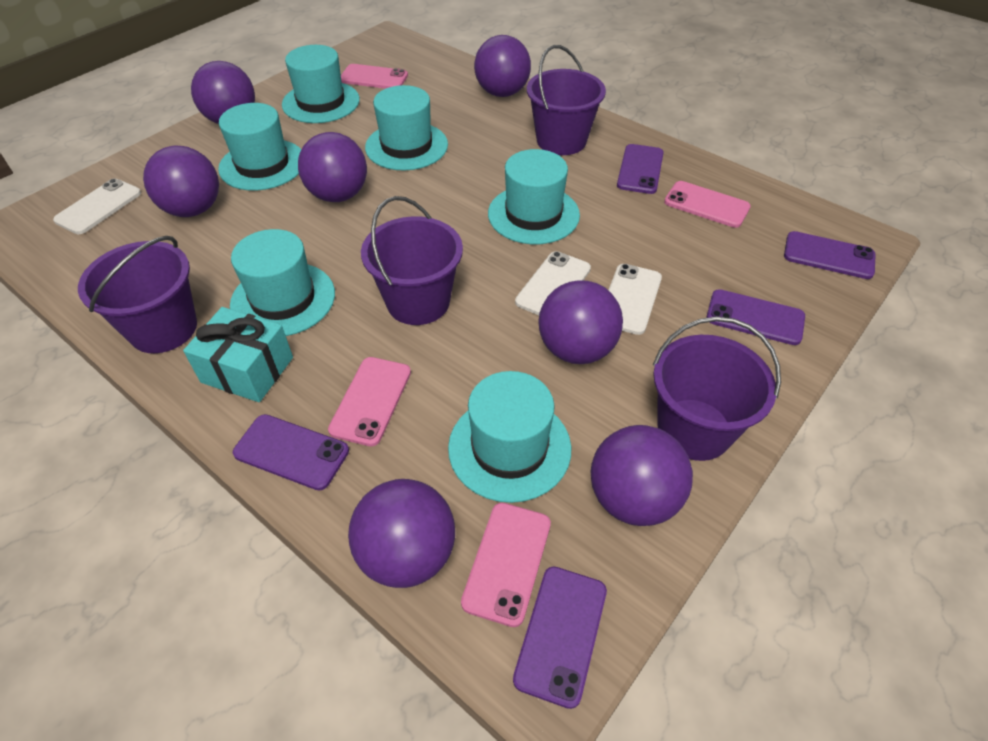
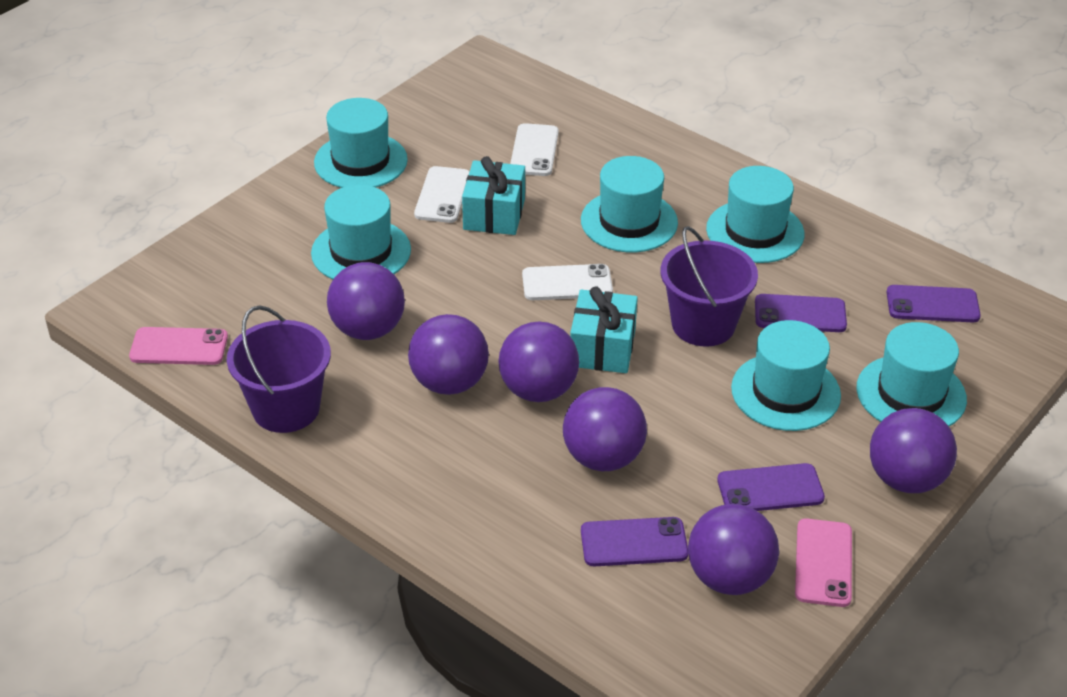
pink phone: 4 -> 2
purple ball: 7 -> 6
purple bucket: 4 -> 2
purple phone: 5 -> 4
turquoise gift: 1 -> 2

